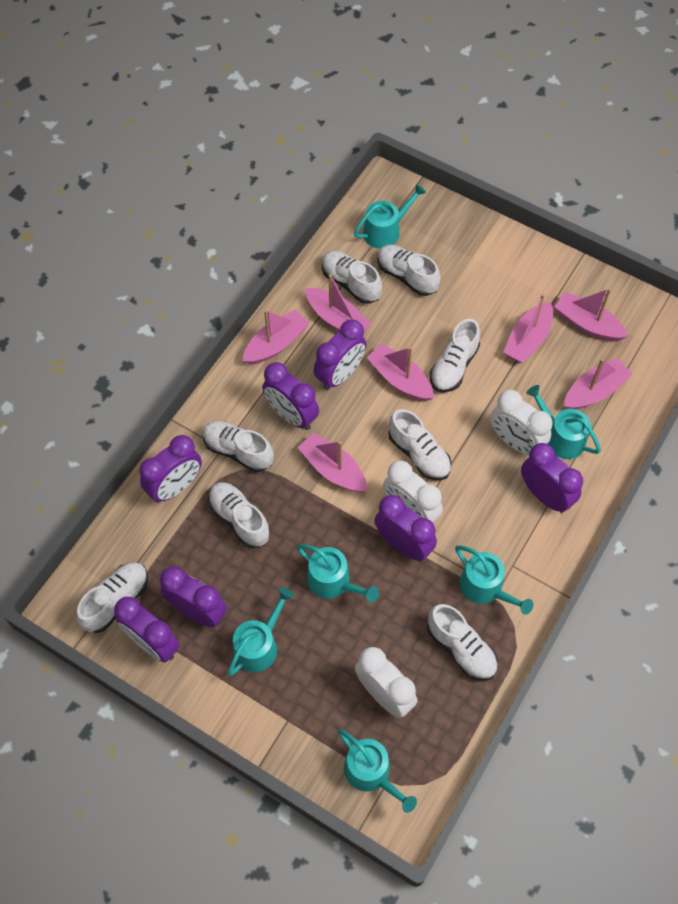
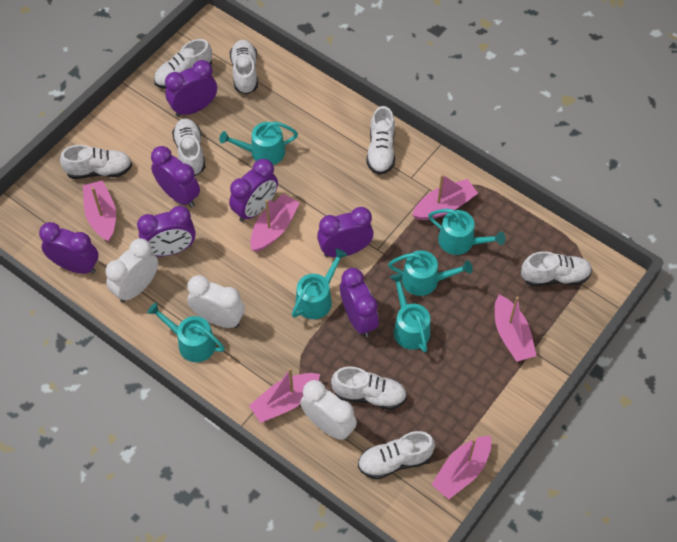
pink boat: 7 -> 6

